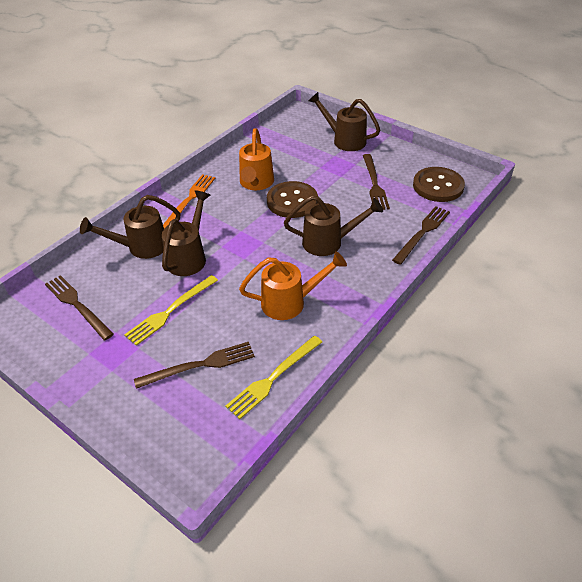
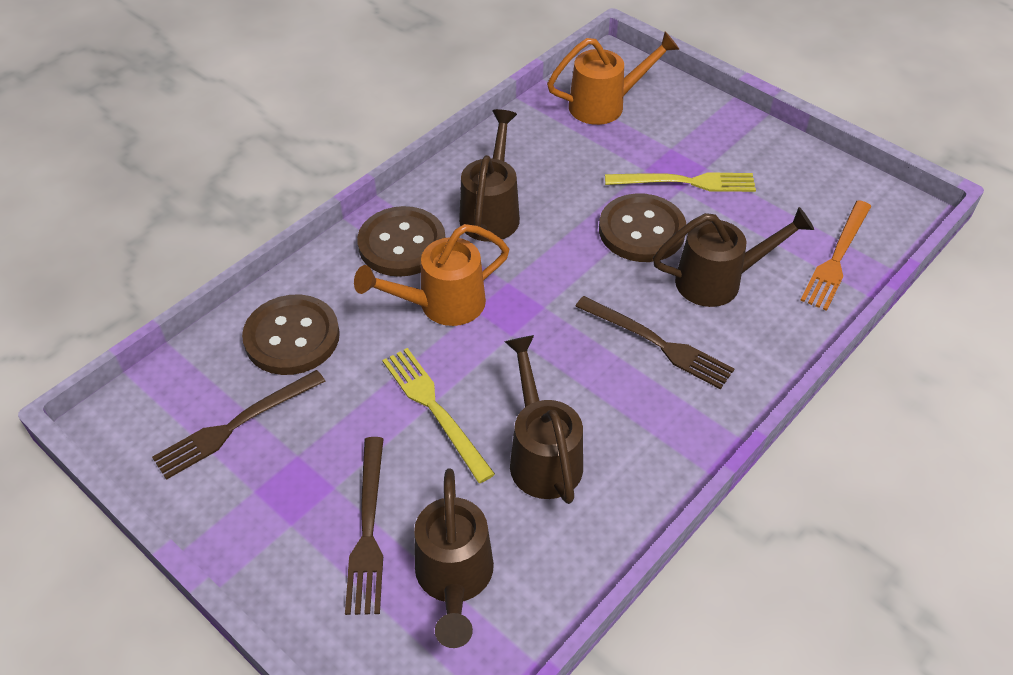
brown button: 2 -> 3
brown fork: 4 -> 3

